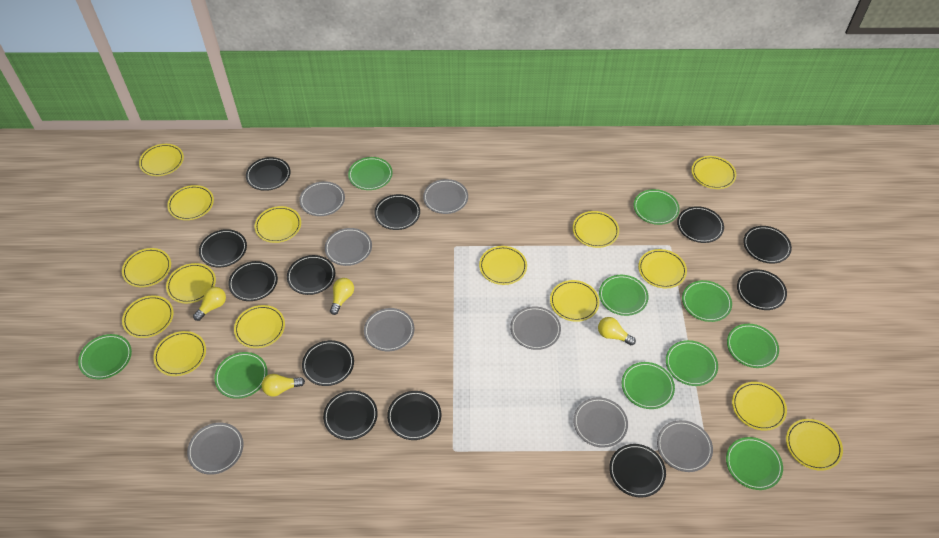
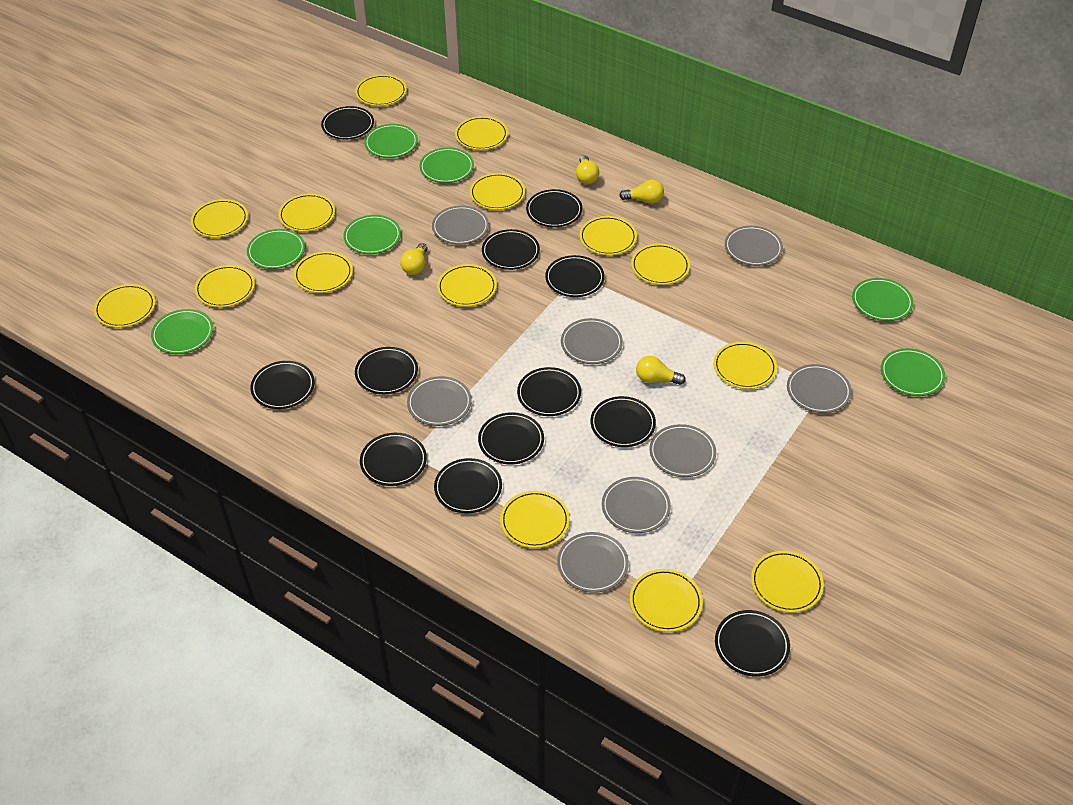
green plate: 10 -> 7

